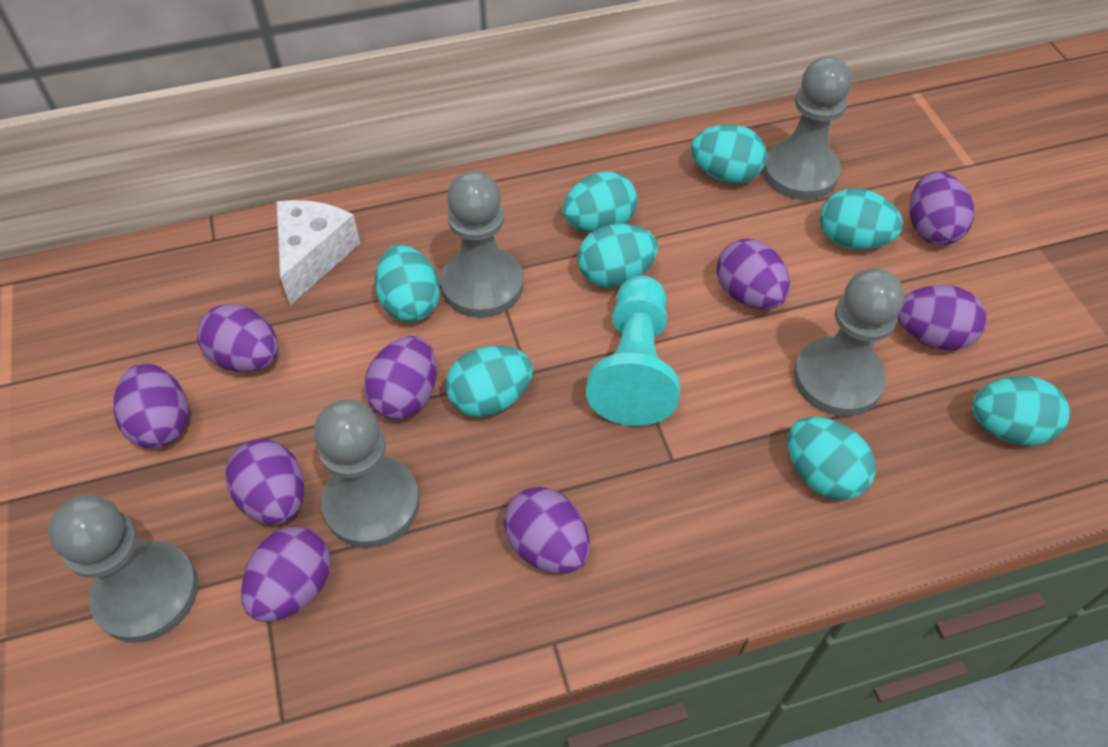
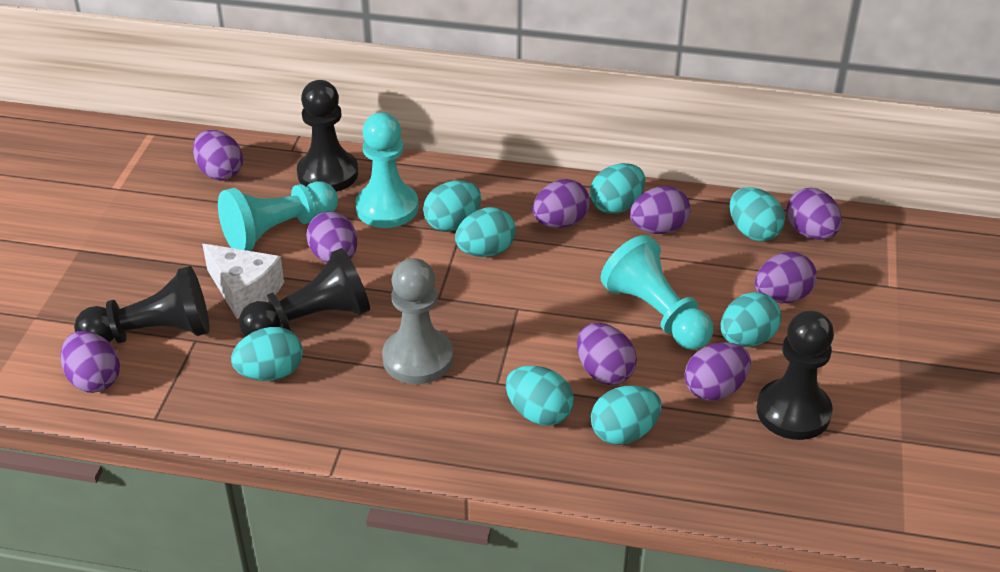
black pawn: 0 -> 4
grey pawn: 5 -> 1
turquoise pawn: 1 -> 3

